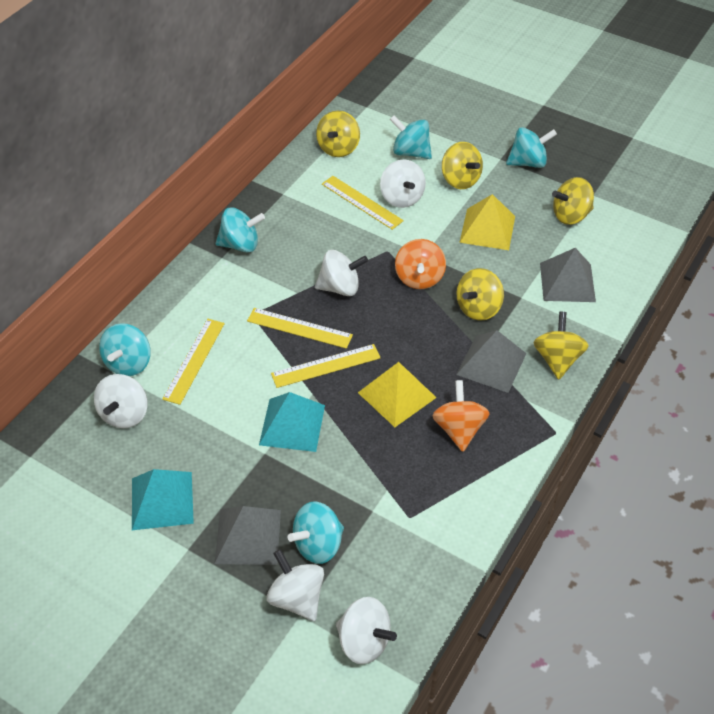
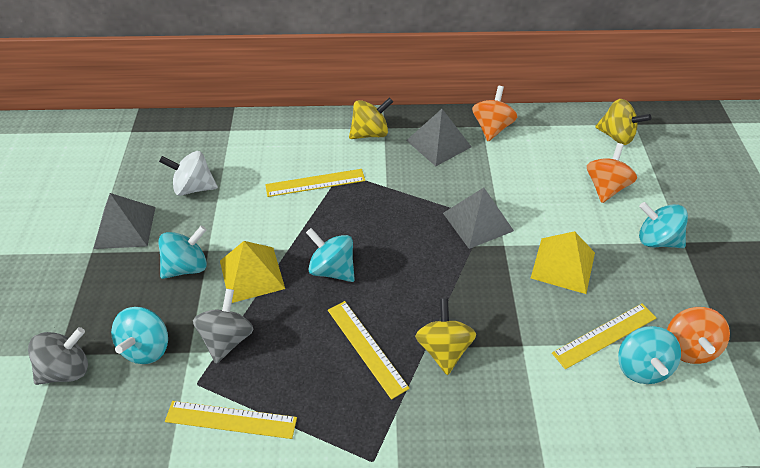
grey spinning top: 0 -> 2
orange spinning top: 2 -> 3
turquoise pyramid: 2 -> 0
white spinning top: 5 -> 1
yellow spinning top: 5 -> 3

